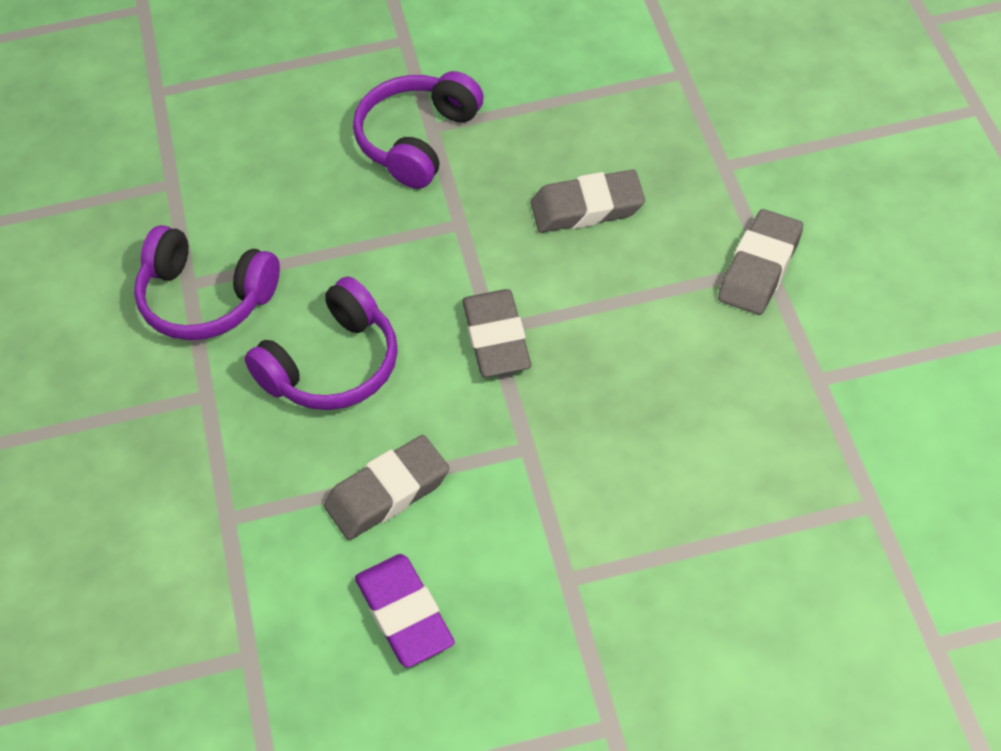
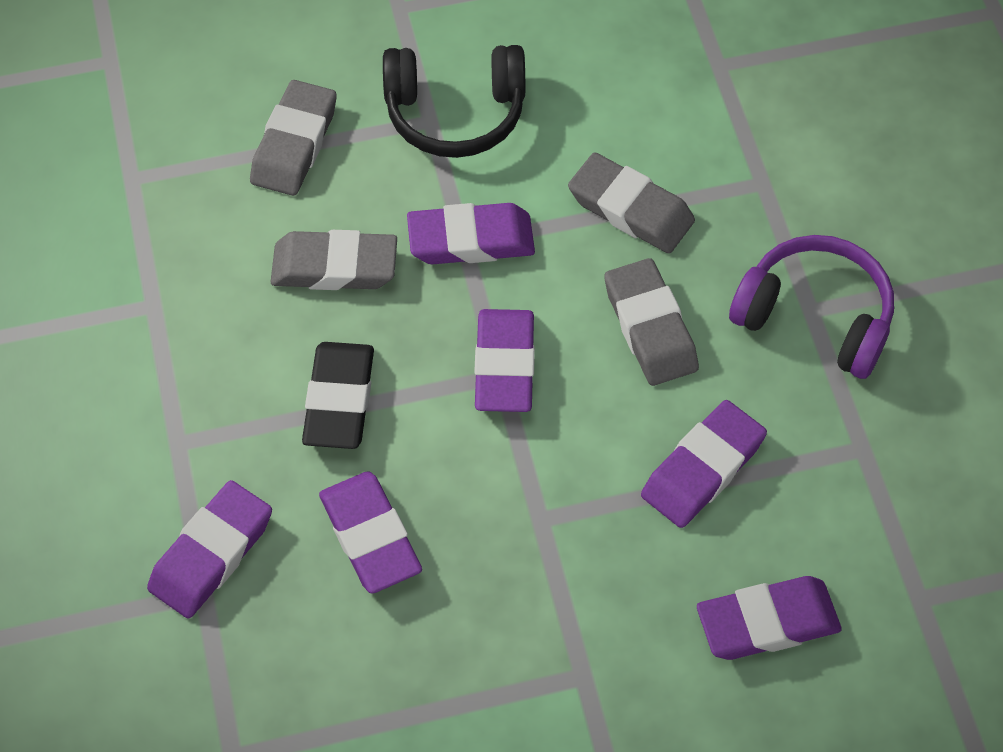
black eraser: 0 -> 1
black headphones: 0 -> 1
purple eraser: 1 -> 6
purple headphones: 3 -> 1

